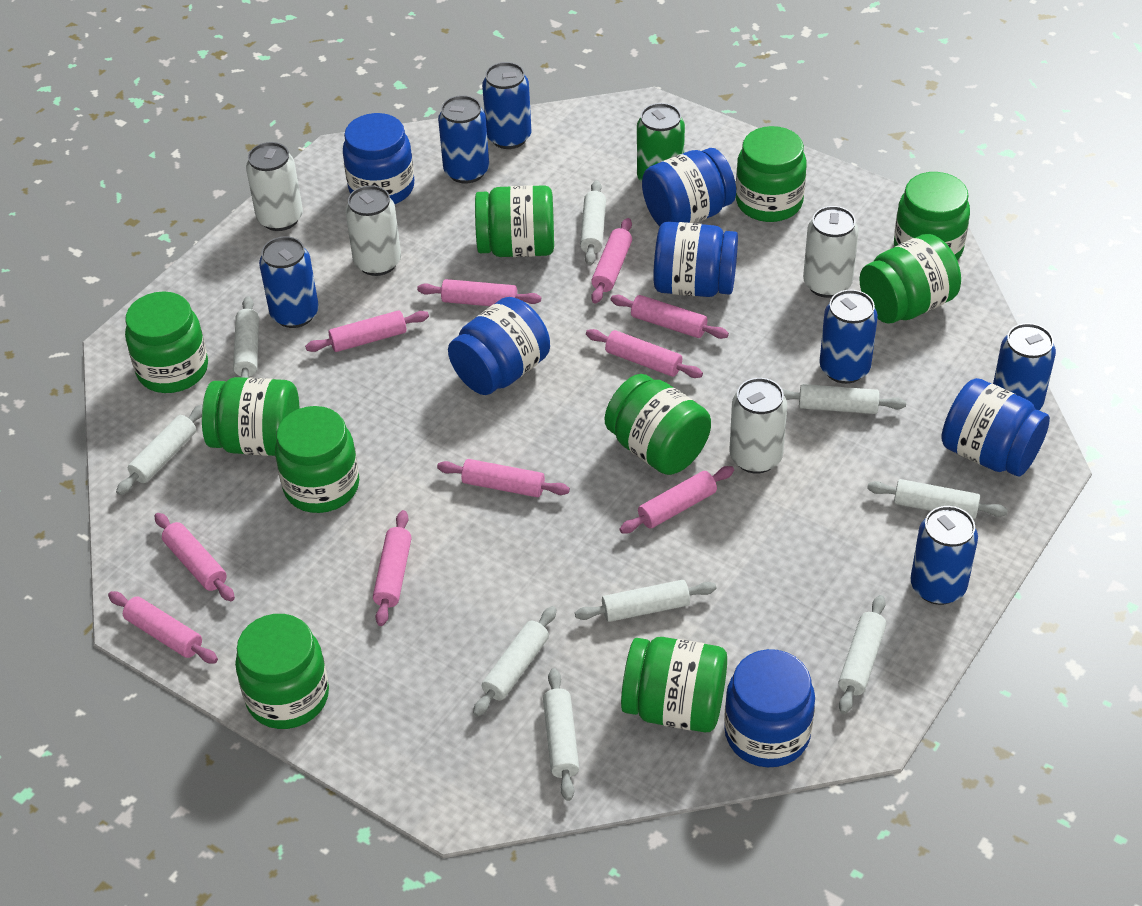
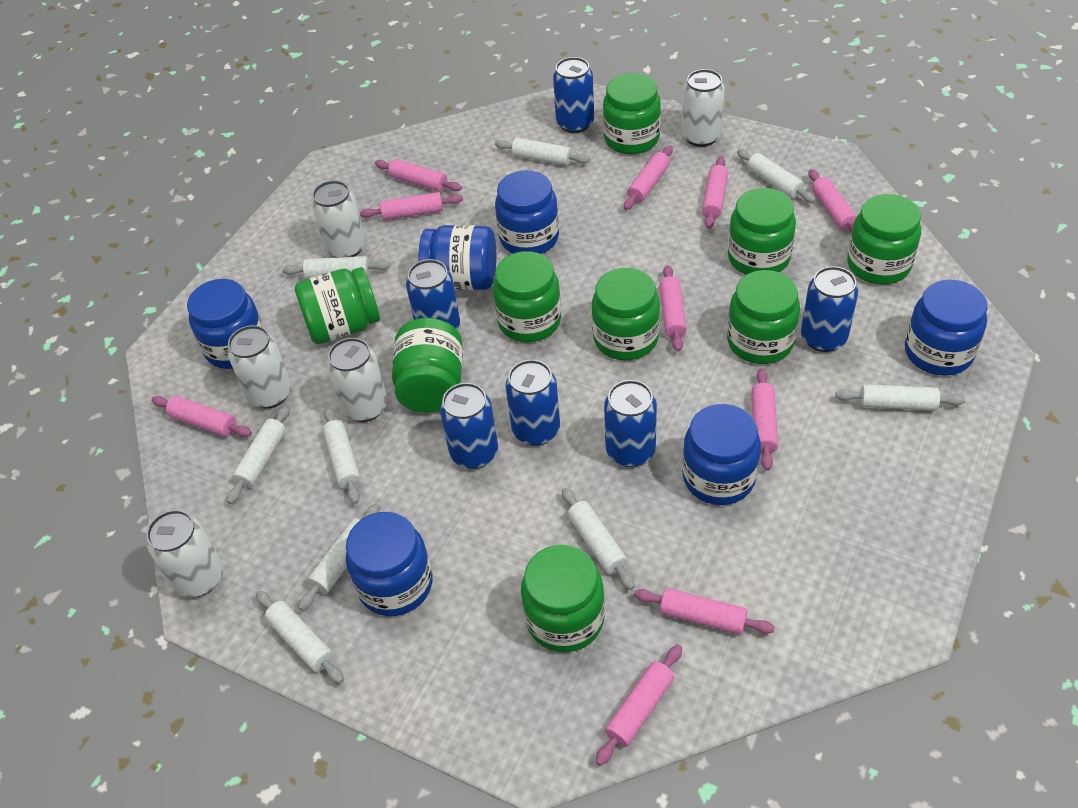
green can: 1 -> 0
green jar: 10 -> 9
white can: 4 -> 5

